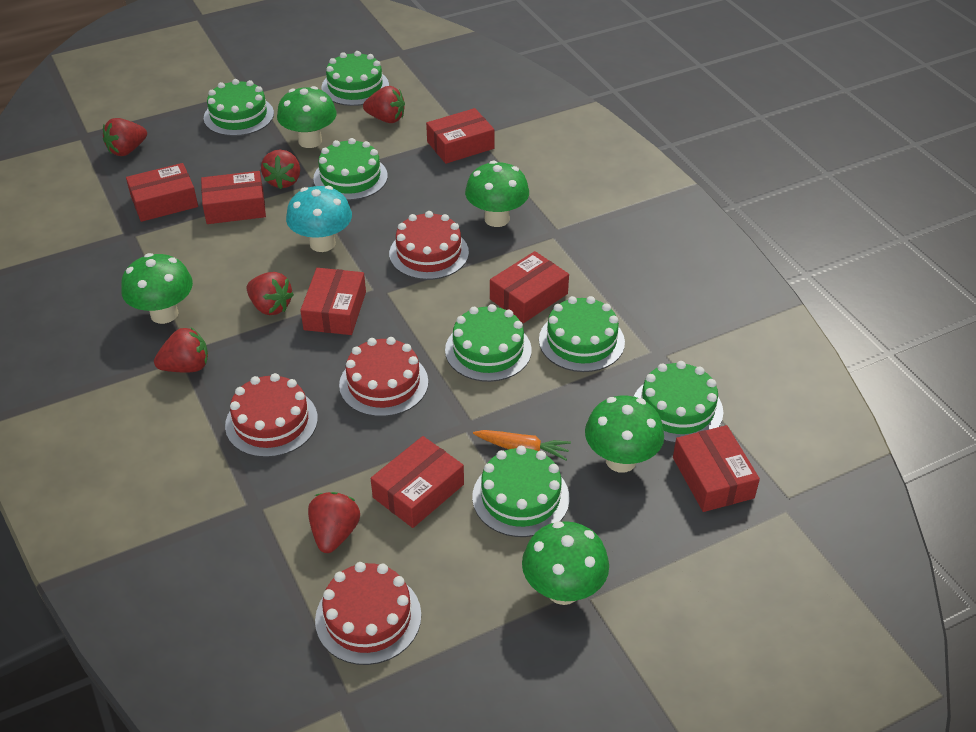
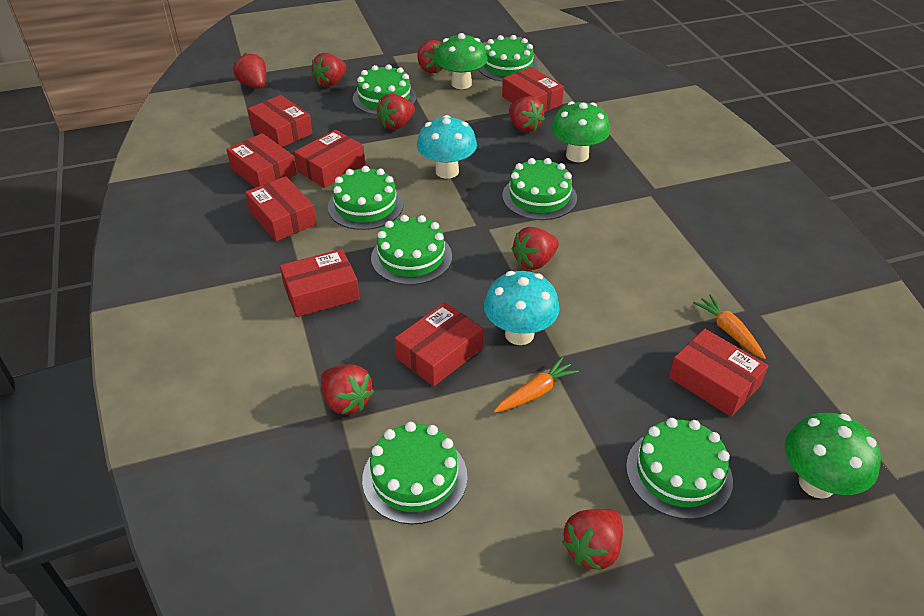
green mushroom: 5 -> 3
orange carrot: 1 -> 2
red box: 7 -> 8
red cake: 4 -> 0
red strawberry: 6 -> 8
turquoise mushroom: 1 -> 2

